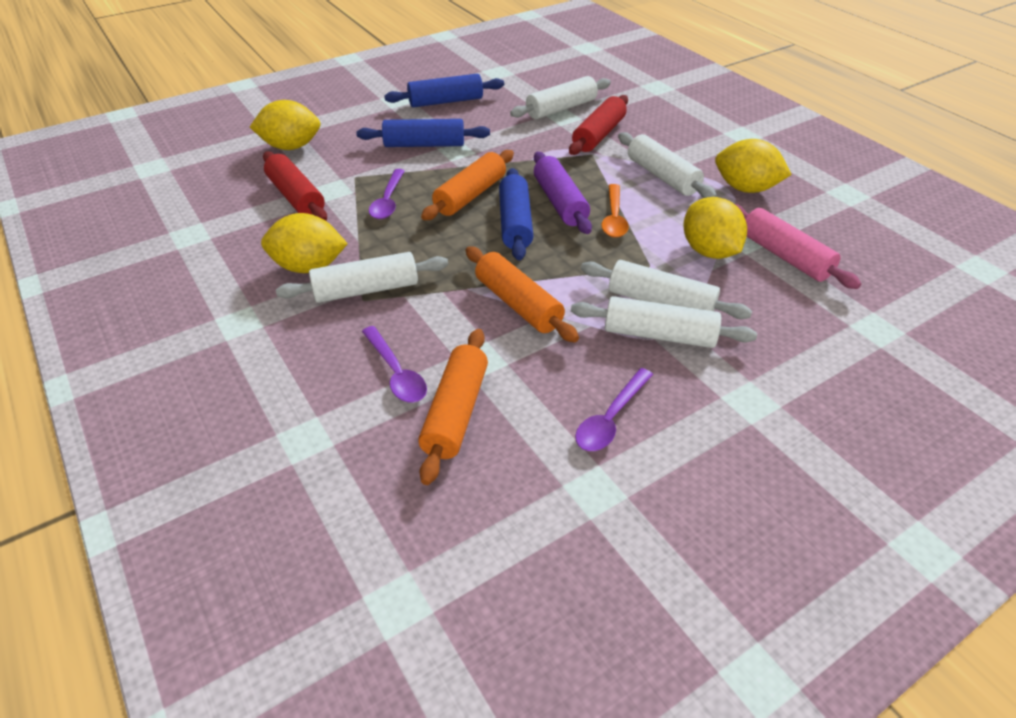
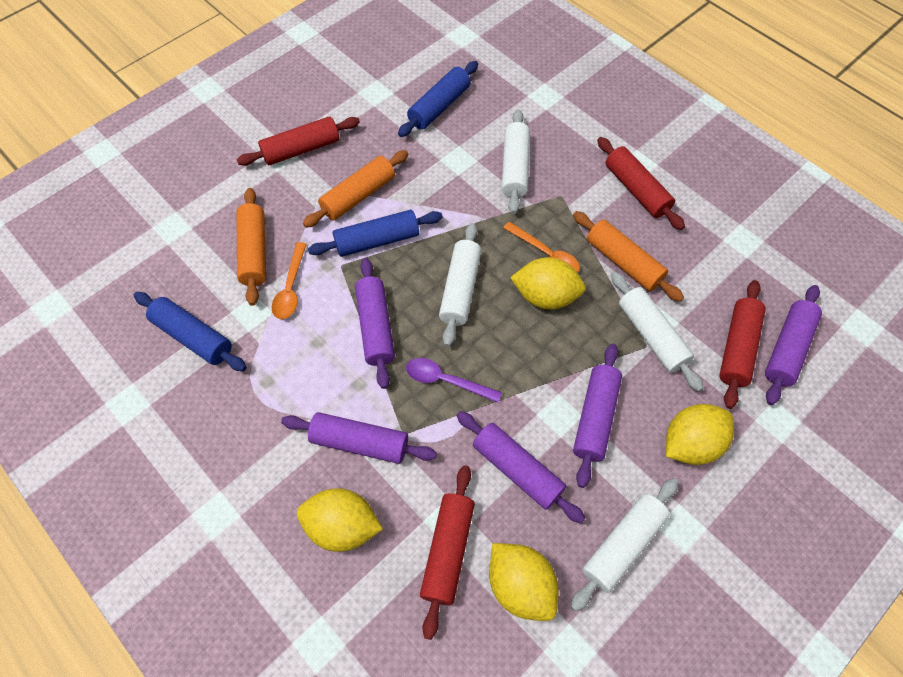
orange spoon: 1 -> 2
pink rolling pin: 1 -> 0
purple rolling pin: 1 -> 5
purple spoon: 3 -> 1
red rolling pin: 2 -> 4
white rolling pin: 5 -> 4

